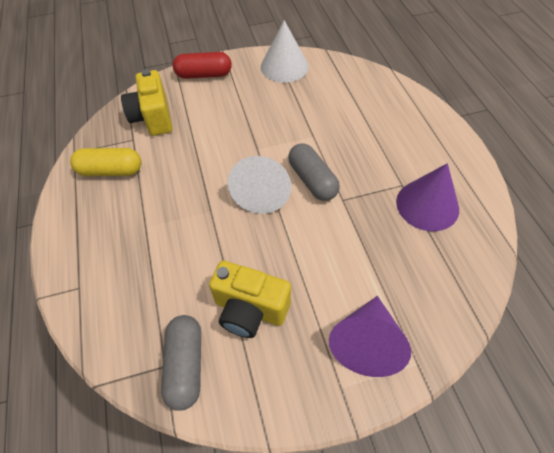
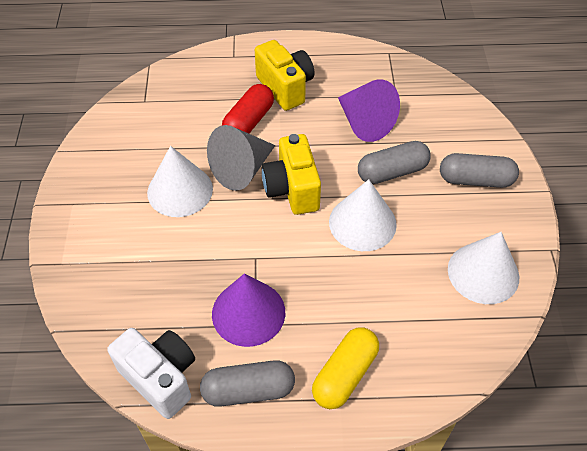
grey capsule: 2 -> 3
grey cone: 0 -> 1
white camera: 0 -> 1
white cone: 2 -> 3

